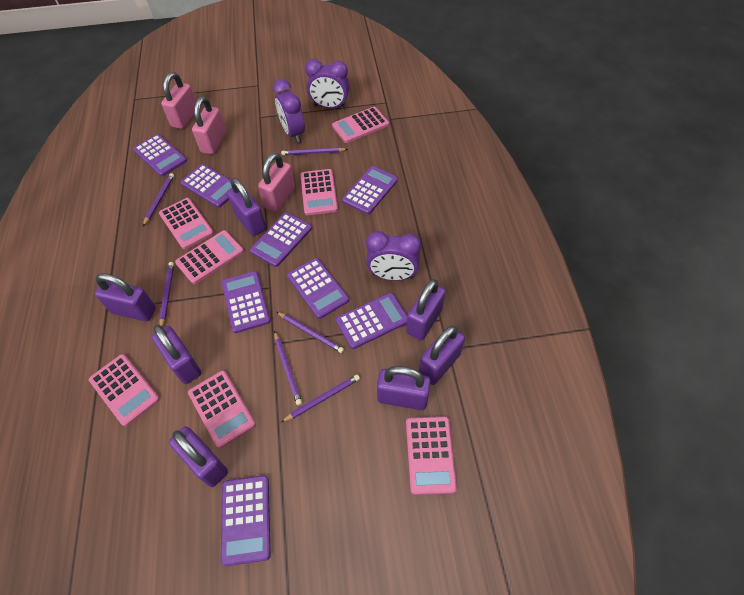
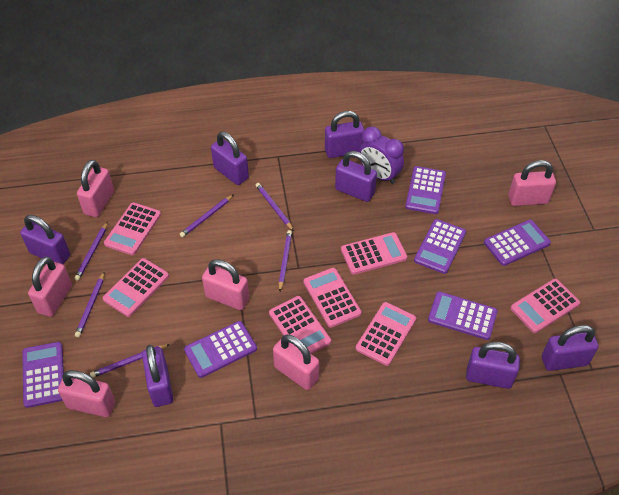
pink padlock: 3 -> 6
purple calculator: 8 -> 6
purple clock: 3 -> 1

